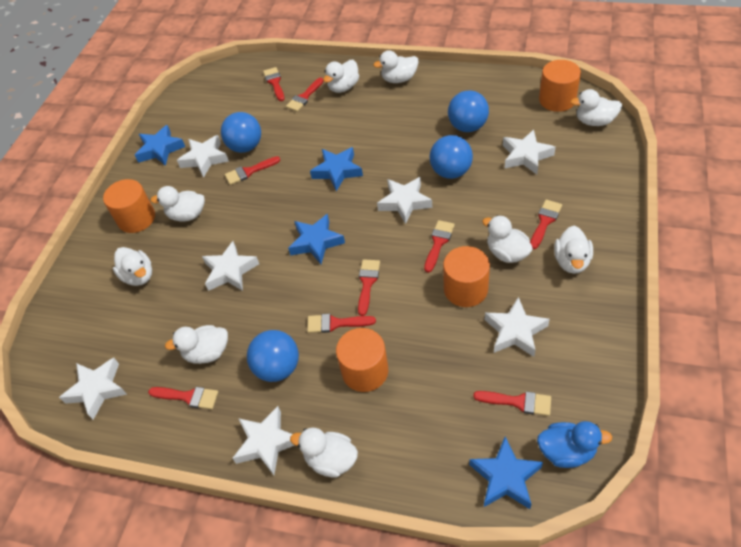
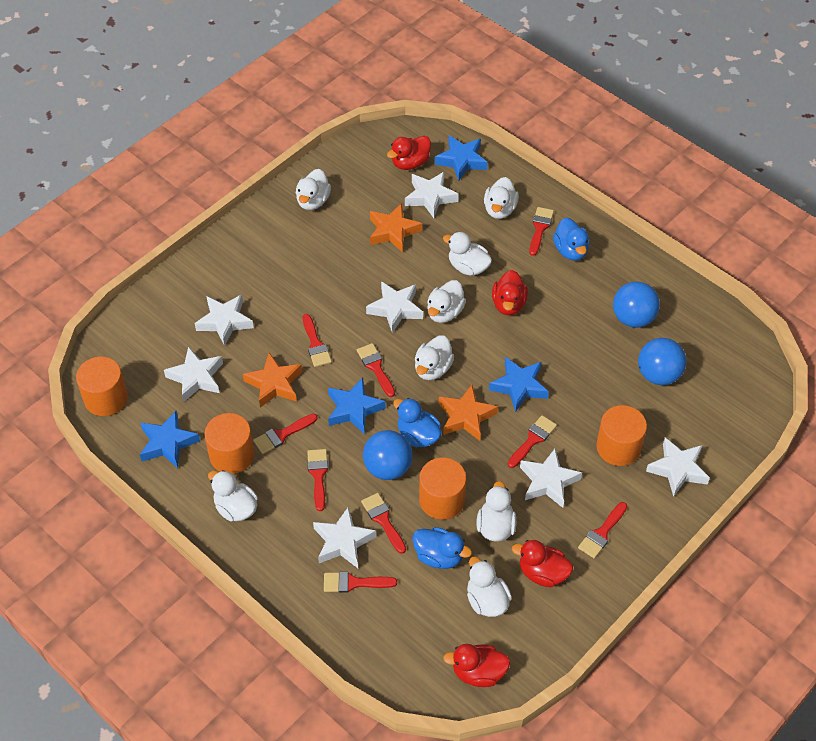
blue ball: 4 -> 3
blue duck: 1 -> 3
orange star: 0 -> 3
red duck: 0 -> 4
white duck: 9 -> 8

